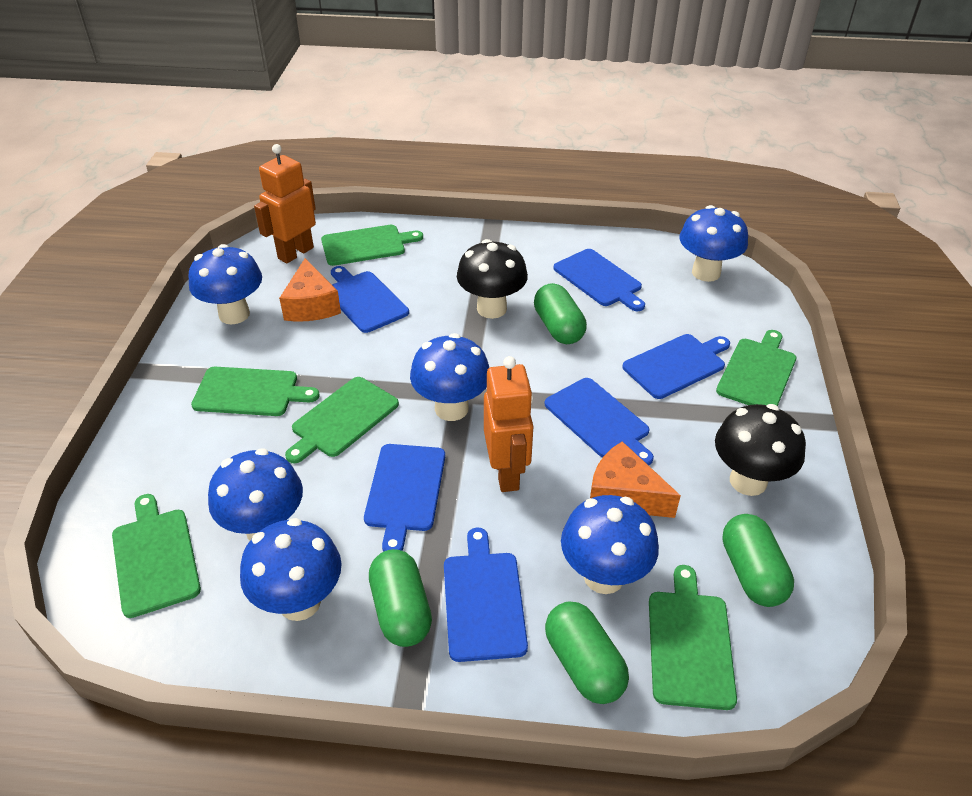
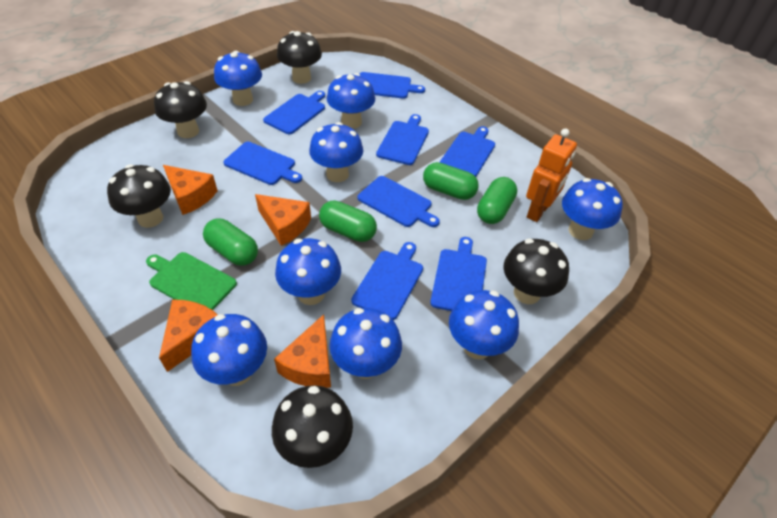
black mushroom: 2 -> 5
blue cutting board: 6 -> 8
blue mushroom: 6 -> 8
green cutting board: 6 -> 1
orange cheese: 2 -> 4
orange robot: 2 -> 1

